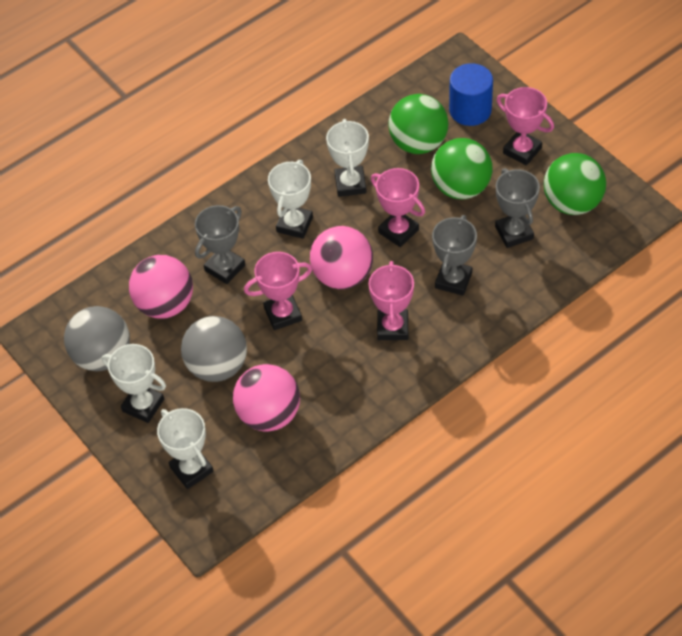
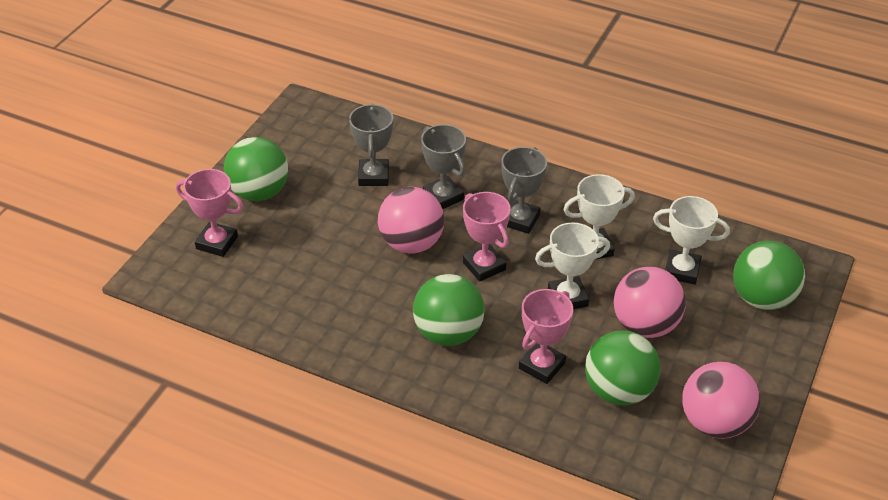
blue cylinder: 1 -> 0
green ball: 3 -> 4
grey ball: 2 -> 0
pink trophy: 4 -> 3
white trophy: 4 -> 3

